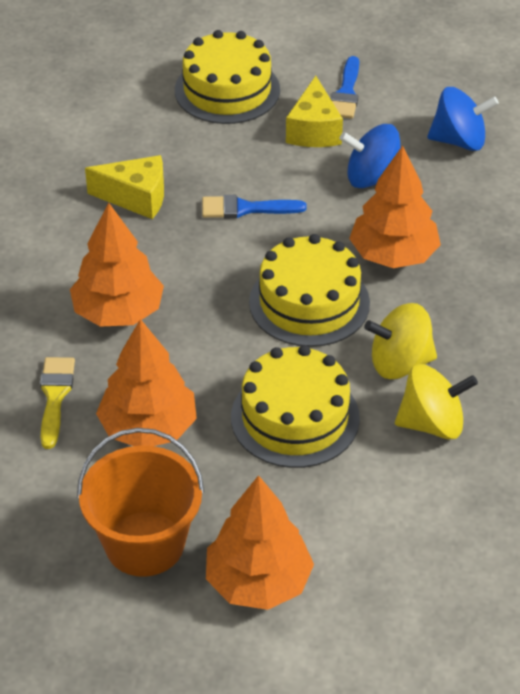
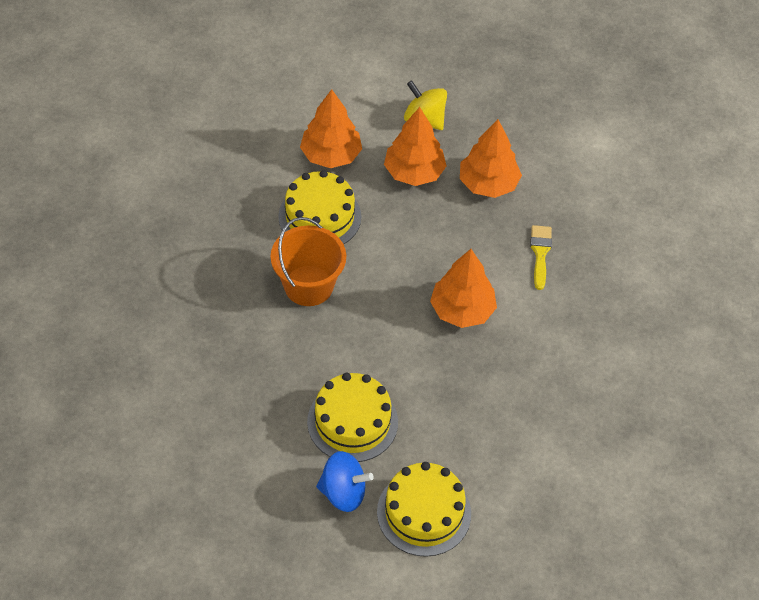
blue brush: 2 -> 0
blue spinning top: 2 -> 1
yellow cheese: 2 -> 0
yellow spinning top: 2 -> 1

